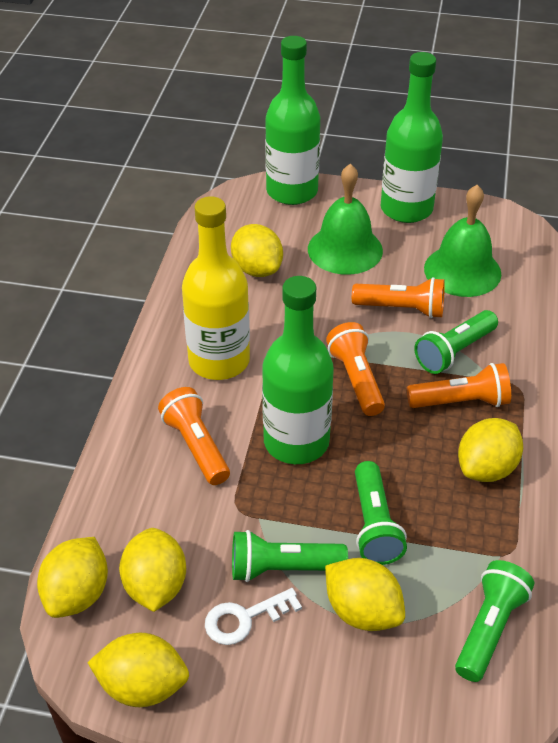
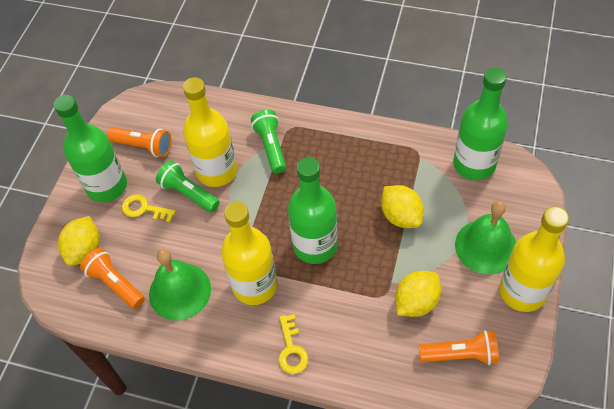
green flashlight: 4 -> 2
orange flashlight: 4 -> 3
white key: 1 -> 0
yellow bottle: 1 -> 3
yellow key: 0 -> 2
yellow lemon: 6 -> 3

